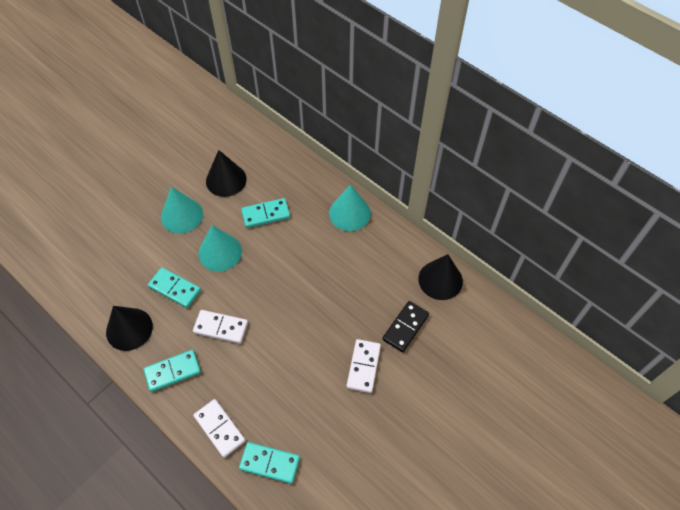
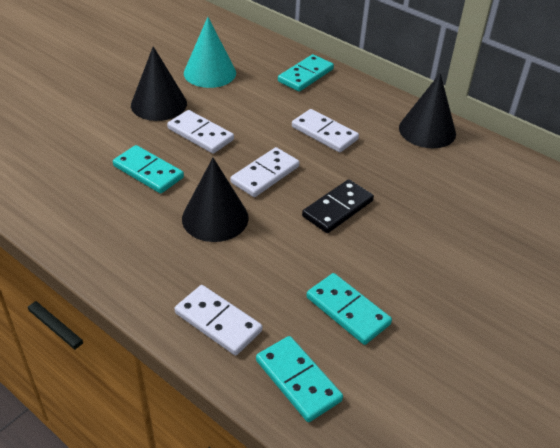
turquoise cone: 3 -> 1
white domino: 3 -> 4

